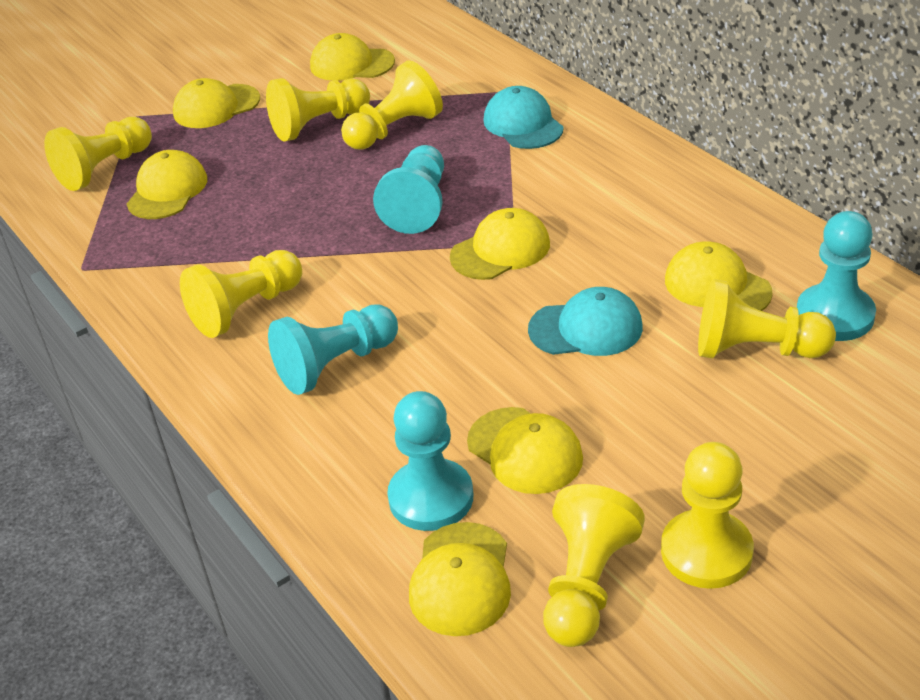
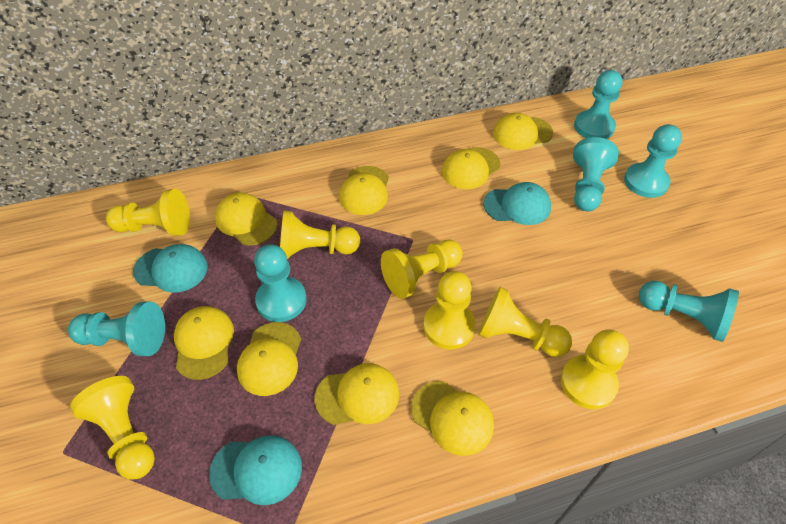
turquoise cap: 2 -> 3
turquoise pawn: 4 -> 6
yellow cap: 7 -> 8

